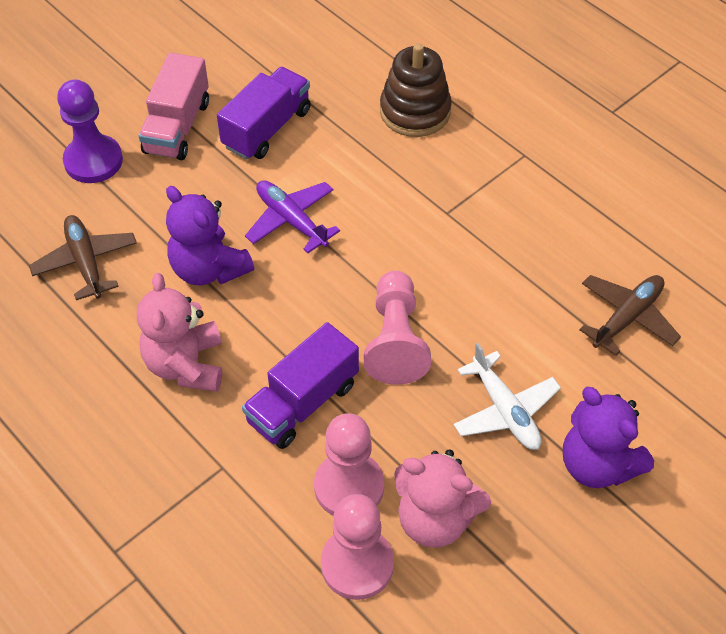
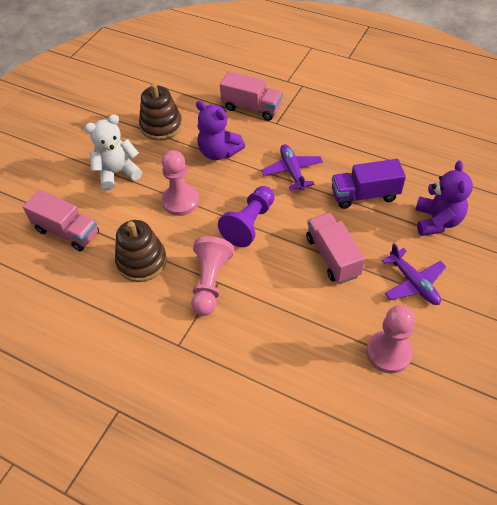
brown plane: 2 -> 0
brown stacking toy: 1 -> 2
pink teddy bear: 2 -> 0
pink truck: 1 -> 3
purple plane: 1 -> 2
purple truck: 2 -> 1
white plane: 1 -> 0
white teddy bear: 0 -> 1

